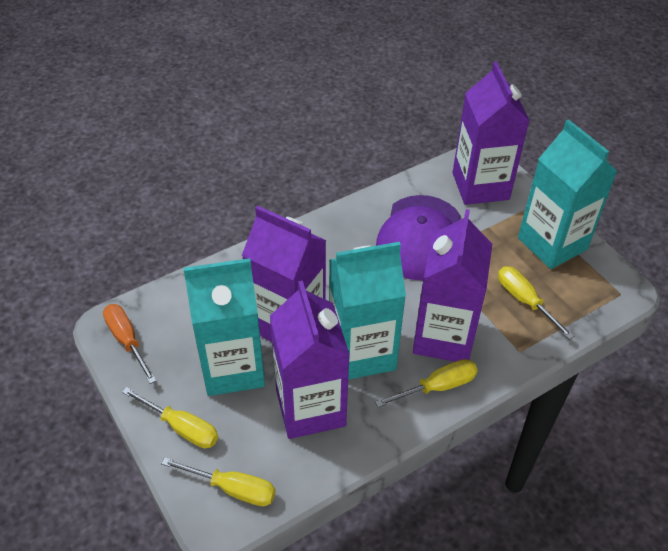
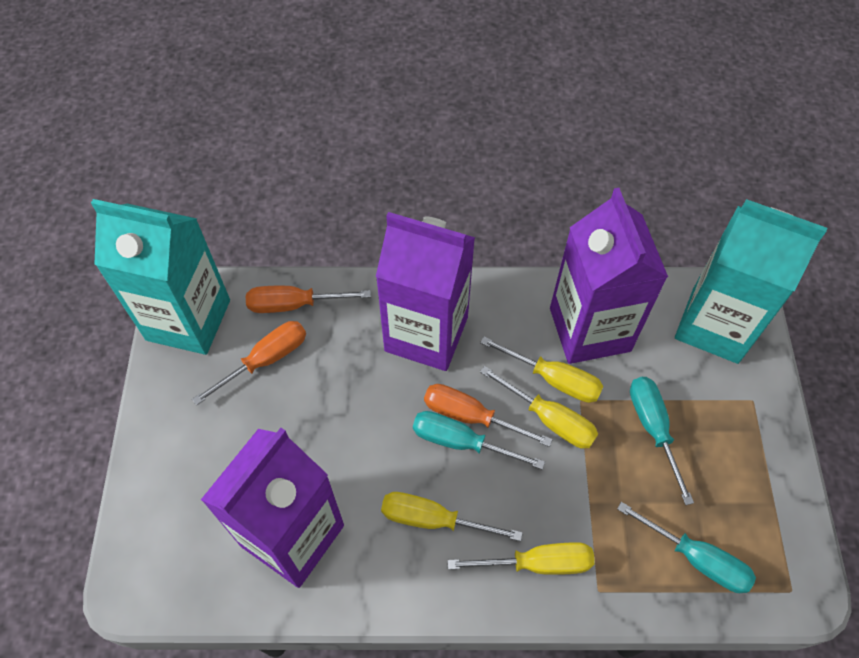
orange screwdriver: 1 -> 3
purple cap: 1 -> 0
purple carton: 4 -> 3
turquoise carton: 3 -> 2
turquoise screwdriver: 0 -> 3

